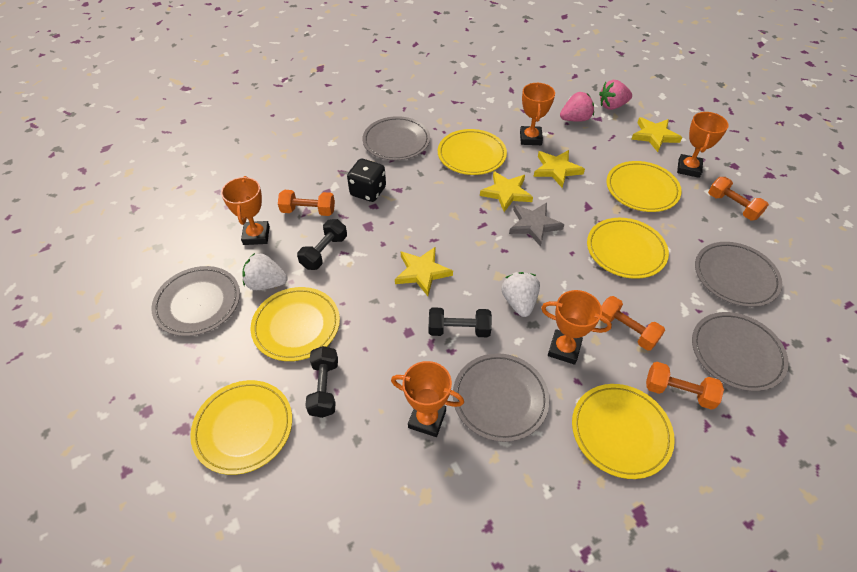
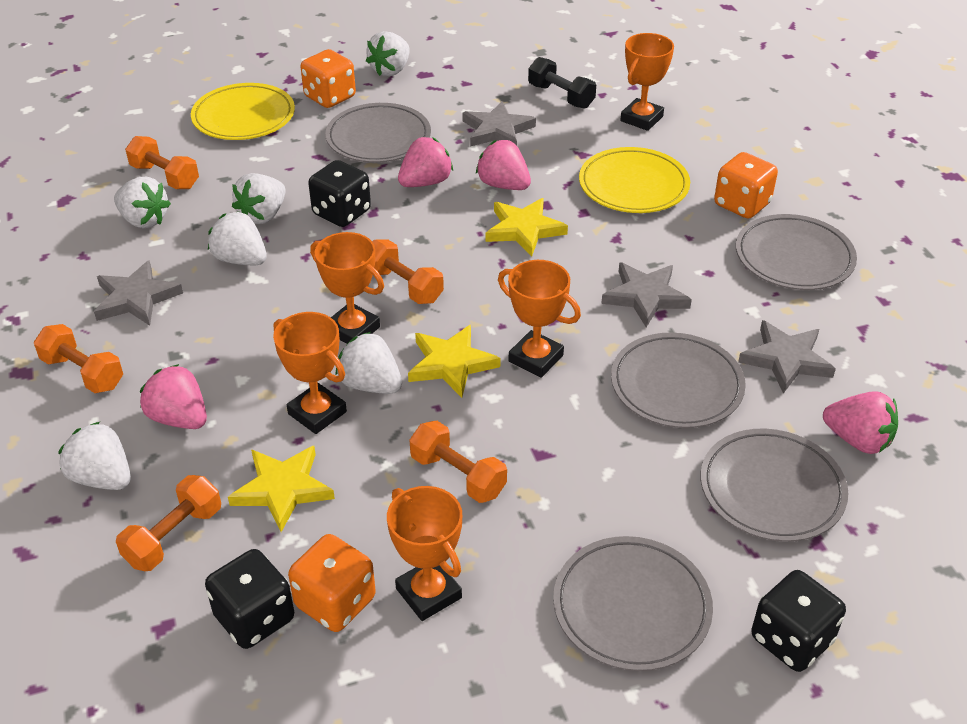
black dice: 1 -> 3
black dumbbell: 3 -> 1
grey star: 1 -> 4
orange dice: 0 -> 3
orange dumbbell: 4 -> 5
pink strawberry: 2 -> 4
white strawberry: 2 -> 6
yellow plate: 6 -> 2
yellow star: 4 -> 3

